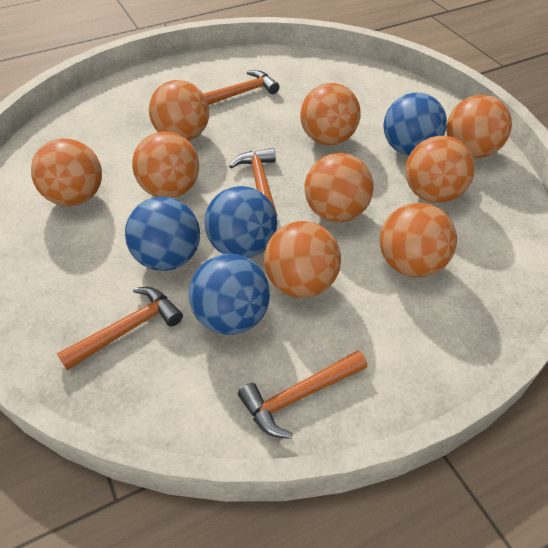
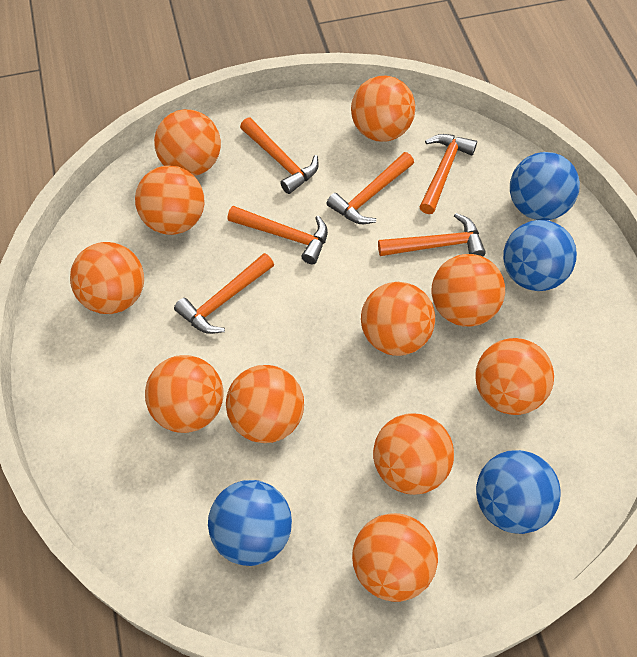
orange ball: 9 -> 11
orange hammer: 4 -> 6

